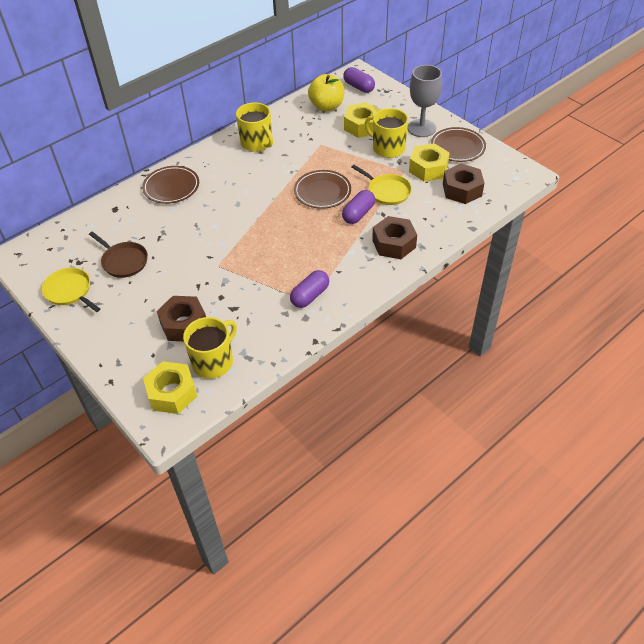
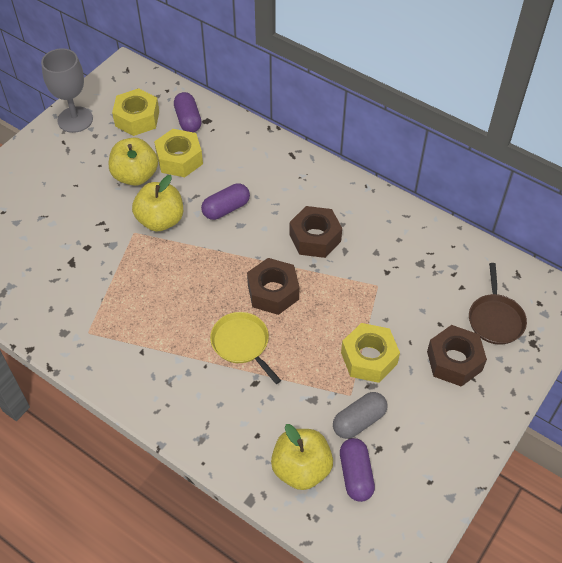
brown plate: 3 -> 0
grey capsule: 0 -> 1
yellow apple: 1 -> 3
yellow mug: 3 -> 0
yellow pan: 2 -> 1

